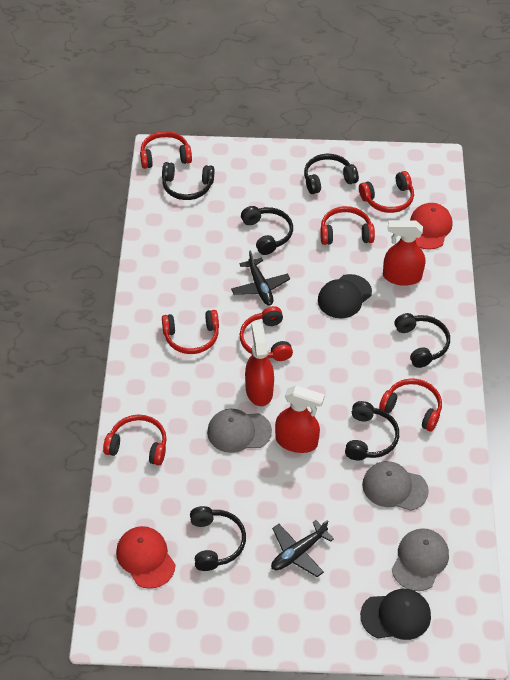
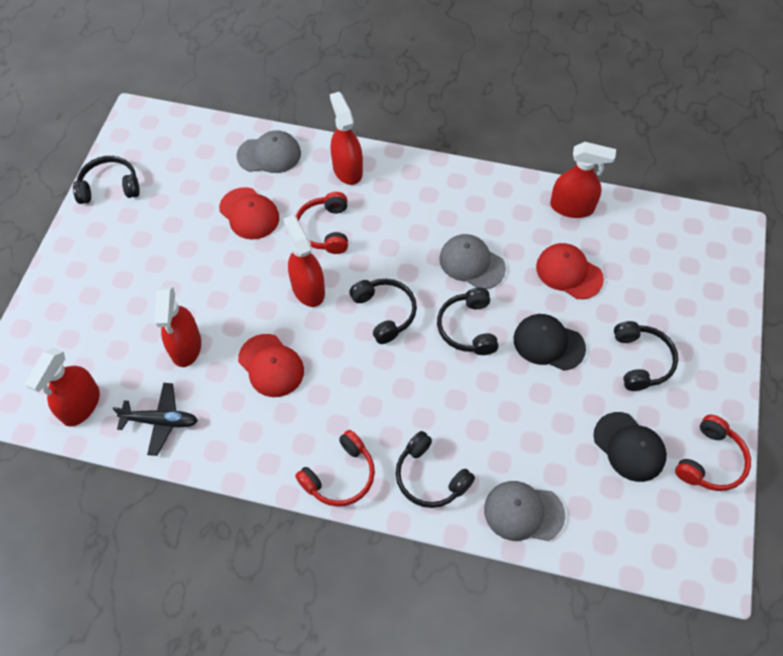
black headphones: 6 -> 5
black plane: 2 -> 1
red cap: 2 -> 3
red headphones: 7 -> 3
red spray bottle: 3 -> 5

